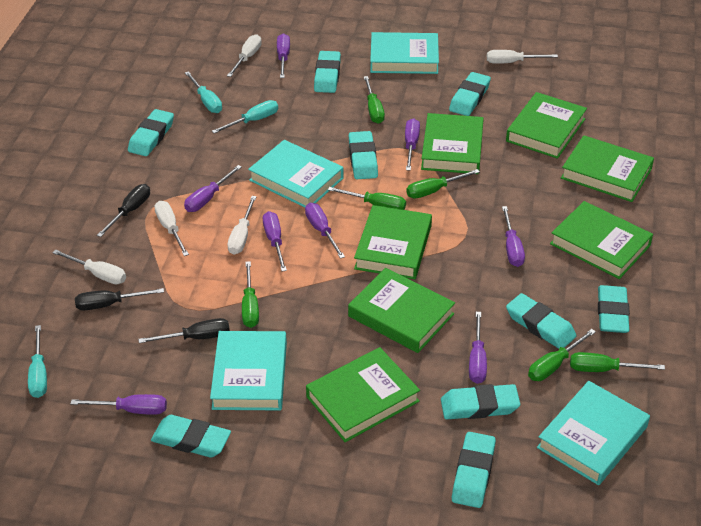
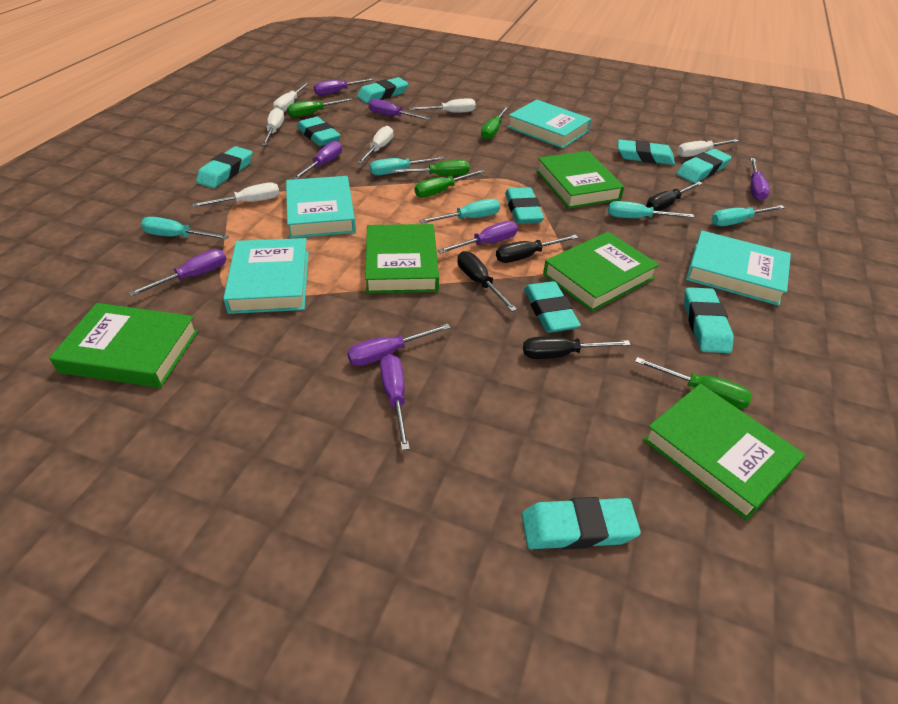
black screwdriver: 3 -> 4
green book: 7 -> 5
green screwdriver: 6 -> 5
turquoise screwdriver: 3 -> 5
white screwdriver: 5 -> 6

